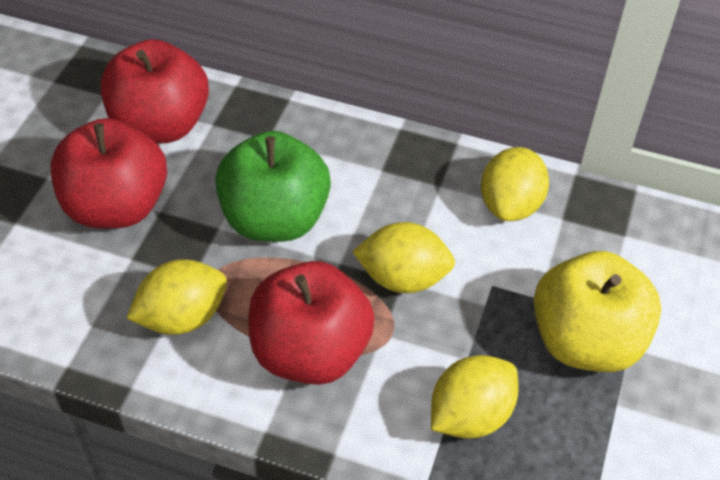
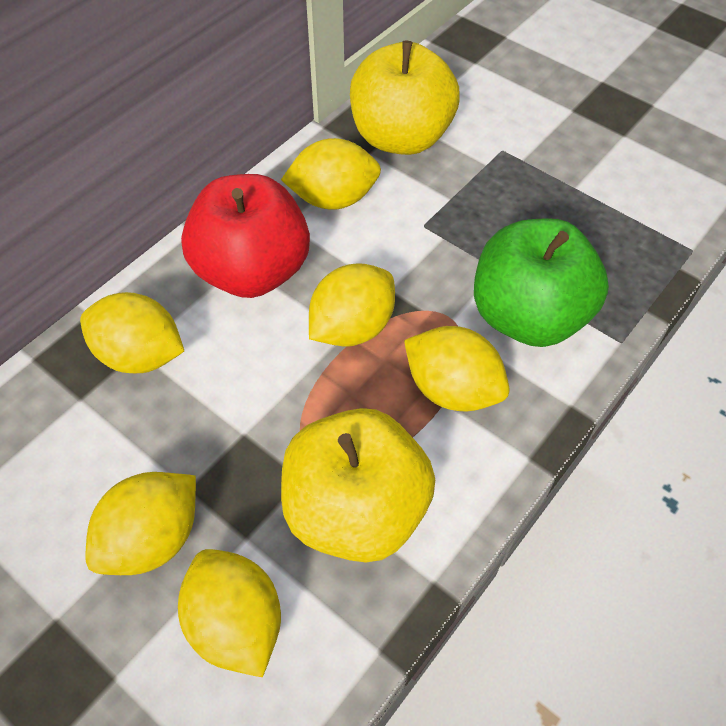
red apple: 3 -> 1
yellow apple: 1 -> 2
yellow lemon: 4 -> 6

